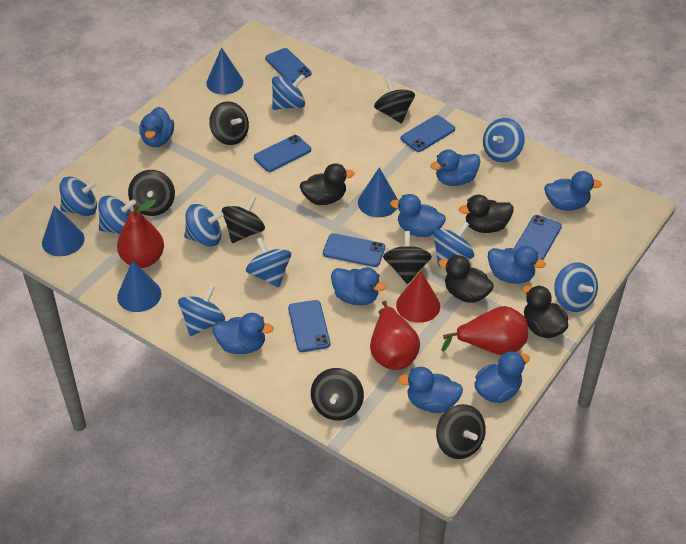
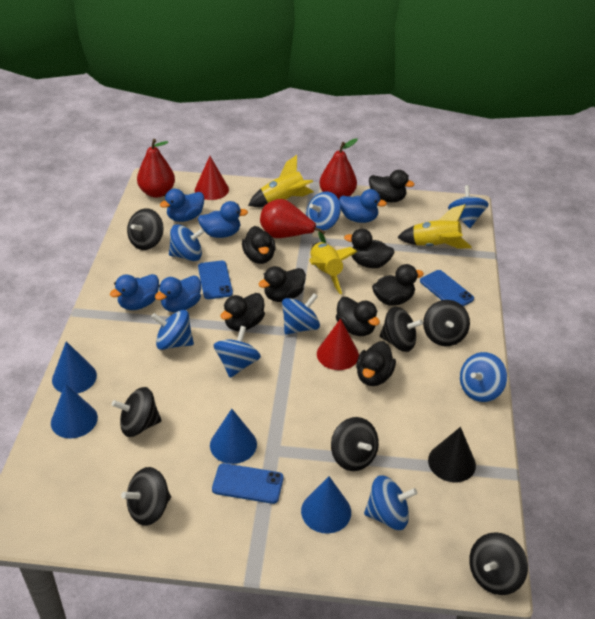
black cone: 0 -> 1
black duck: 4 -> 8
blue duck: 9 -> 5
blue phone: 6 -> 3
blue spinning top: 9 -> 8
red cone: 1 -> 2
yellow rocket: 0 -> 3

